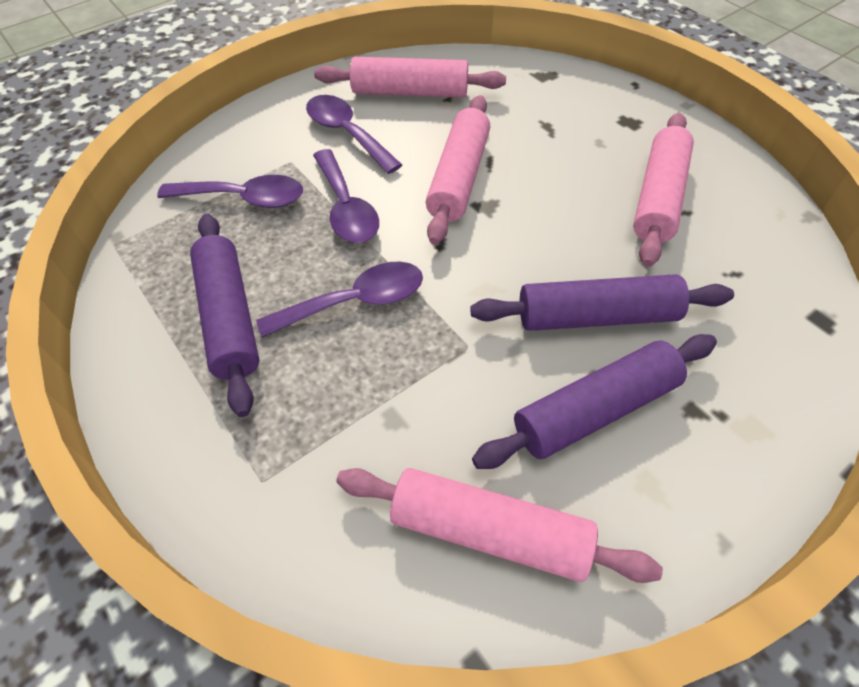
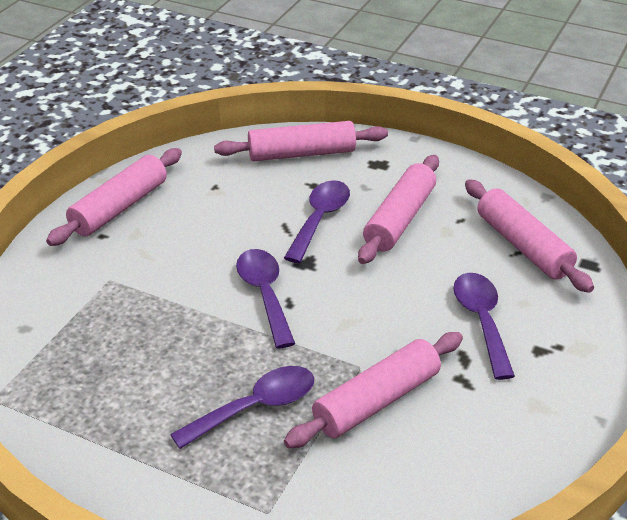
pink rolling pin: 4 -> 5
purple rolling pin: 3 -> 0

